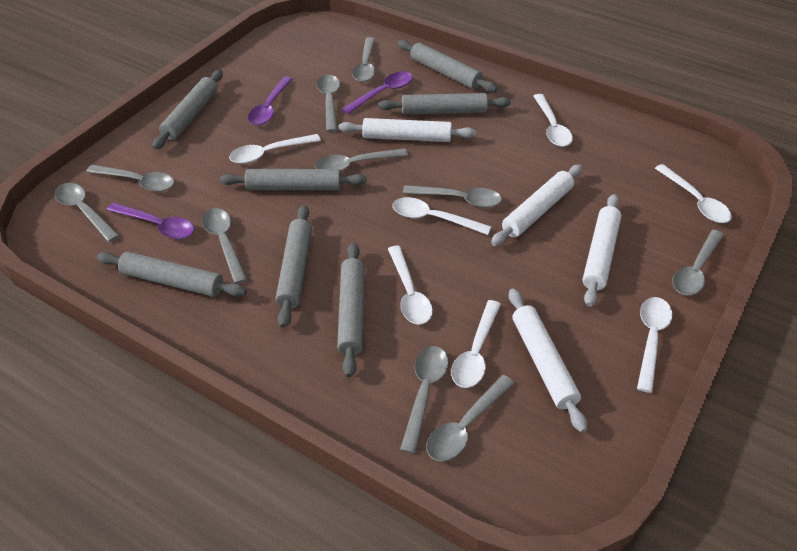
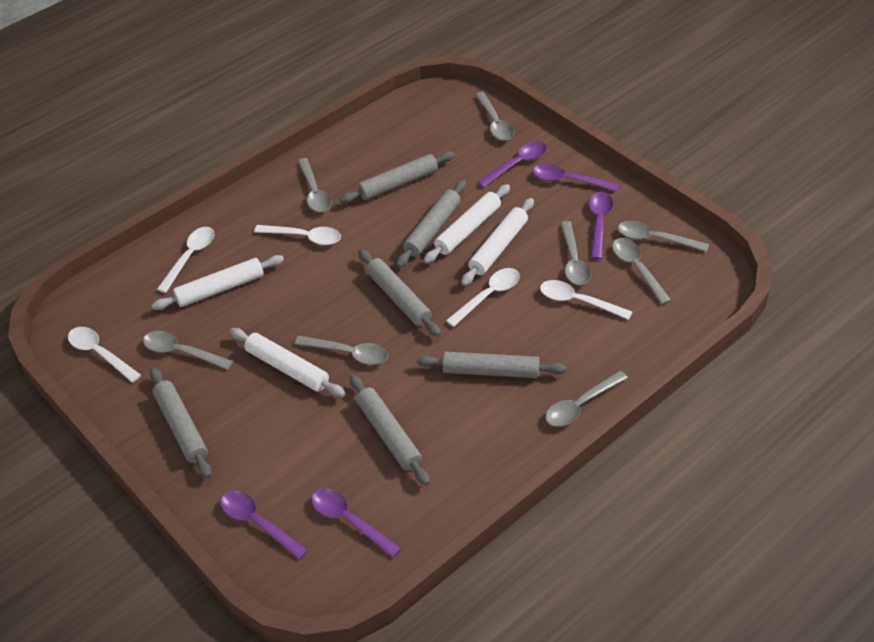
grey rolling pin: 7 -> 6
grey spoon: 10 -> 8
purple spoon: 3 -> 5
white spoon: 7 -> 5

